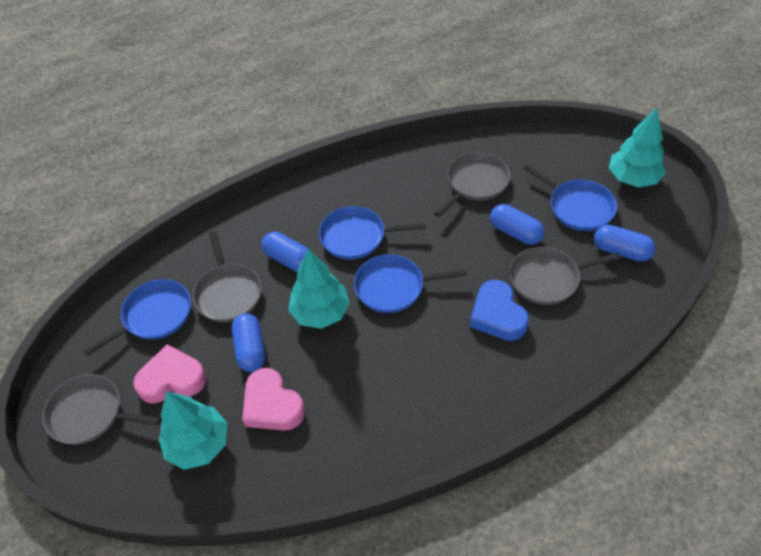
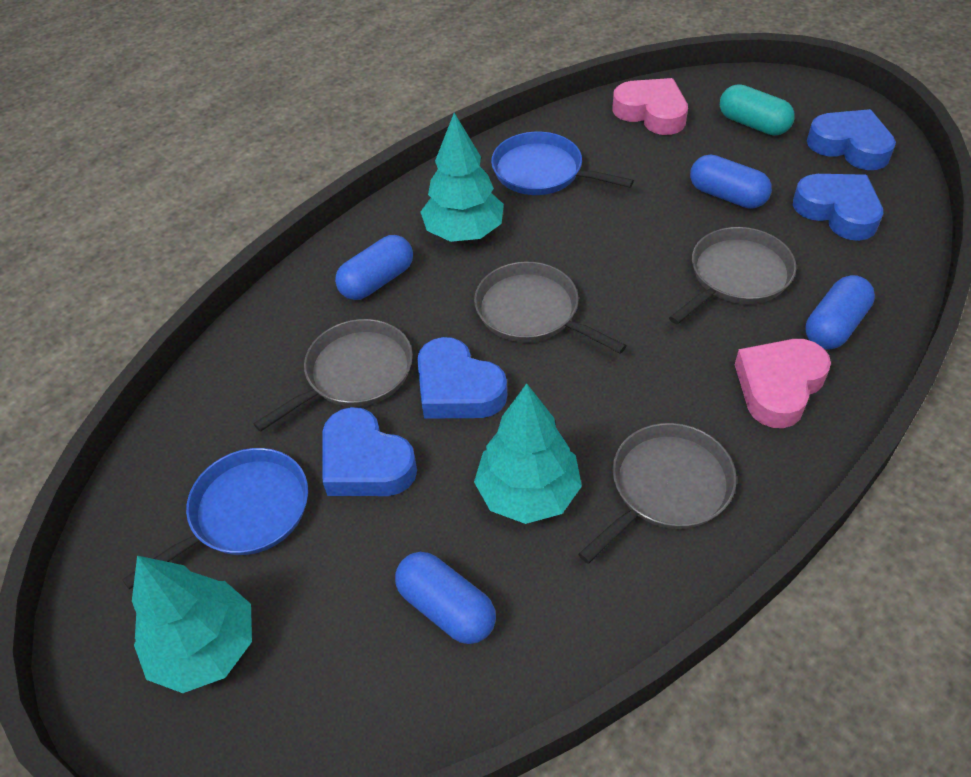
blue heart: 1 -> 4
blue pan: 4 -> 2
turquoise capsule: 0 -> 1

